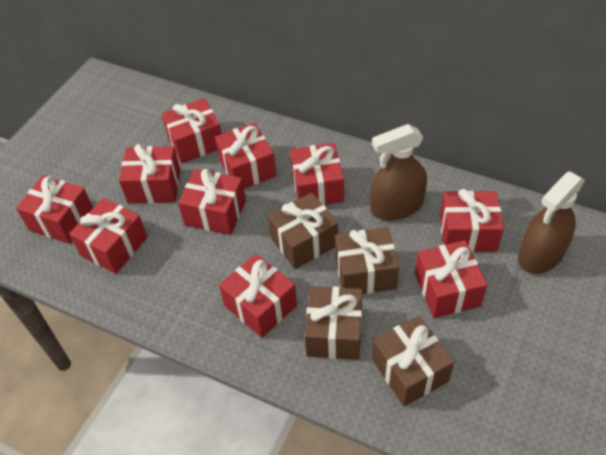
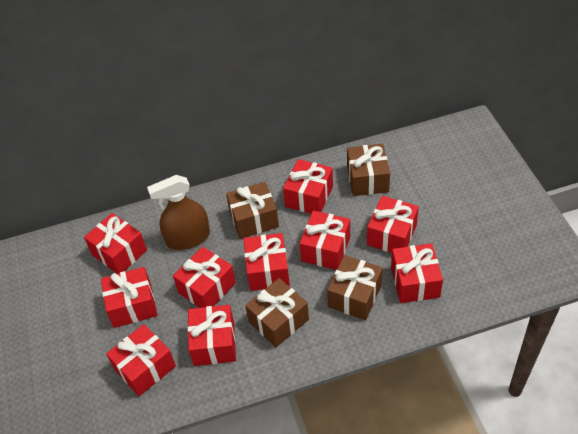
brown spray bottle: 2 -> 1

